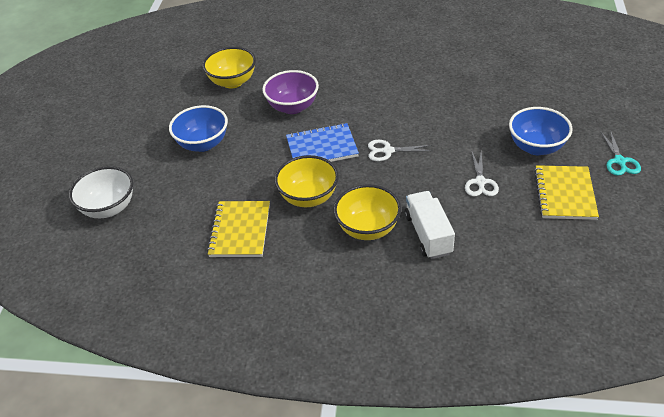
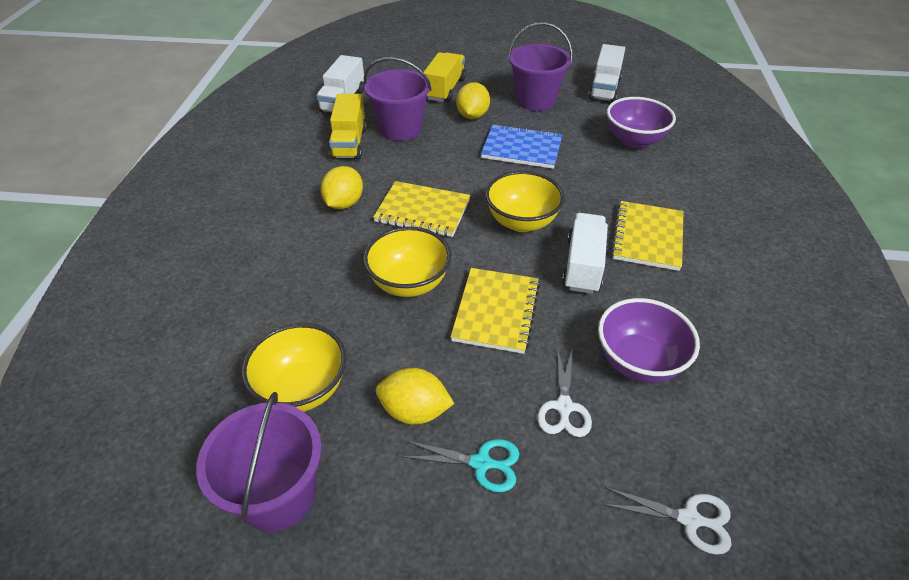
blue bowl: 2 -> 0
purple bowl: 1 -> 2
purple bucket: 0 -> 3
white bowl: 1 -> 0
white truck: 1 -> 3
yellow lemon: 0 -> 3
yellow notebook: 2 -> 3
yellow truck: 0 -> 2

